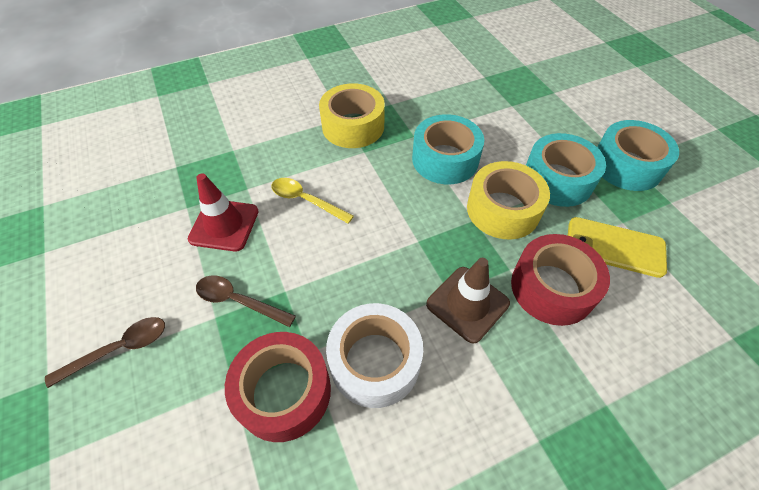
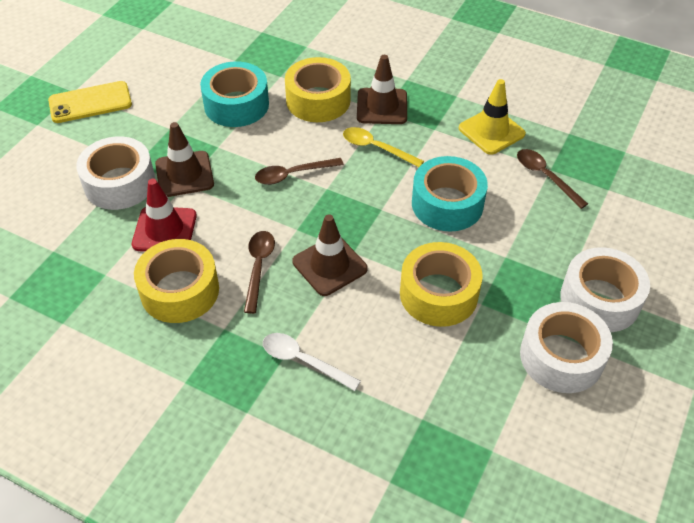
brown spoon: 2 -> 3
brown traffic cone: 1 -> 3
red tape: 2 -> 0
turquoise tape: 3 -> 2
white spoon: 0 -> 1
white tape: 1 -> 3
yellow tape: 2 -> 3
yellow traffic cone: 0 -> 1

